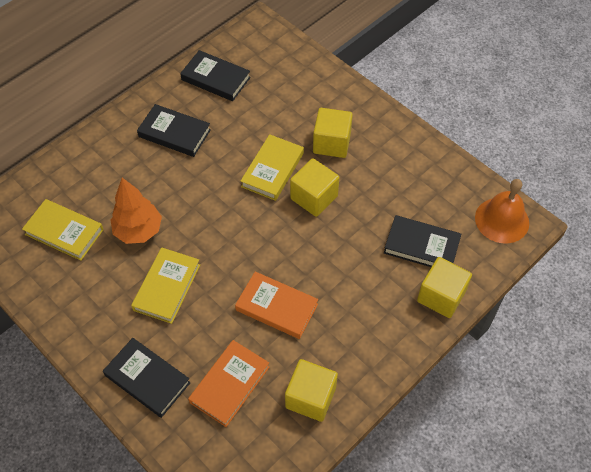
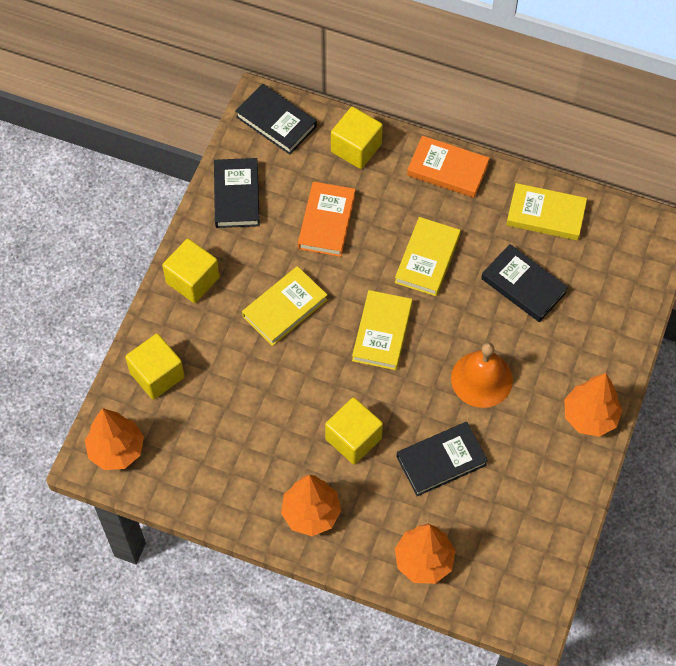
orange tree: 1 -> 4
yellow book: 3 -> 4

